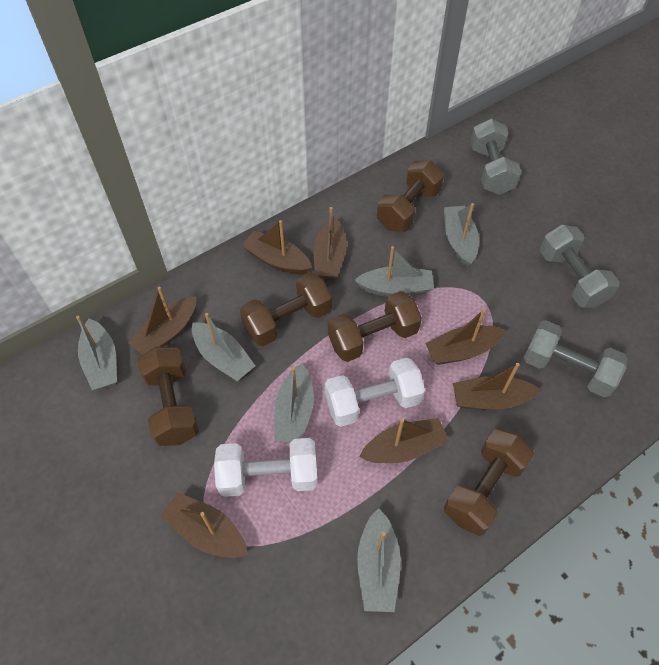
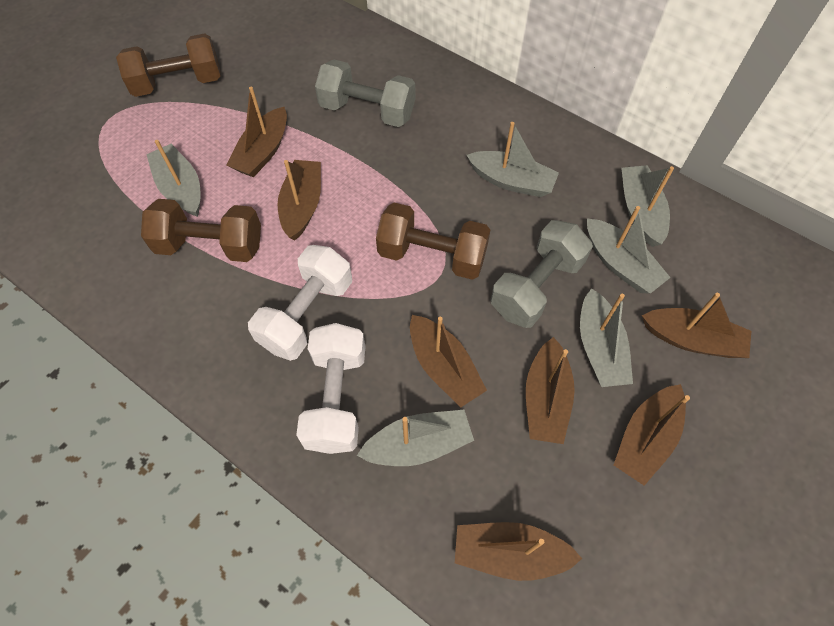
brown dumbbell: 5 -> 3
grey dumbbell: 3 -> 2

